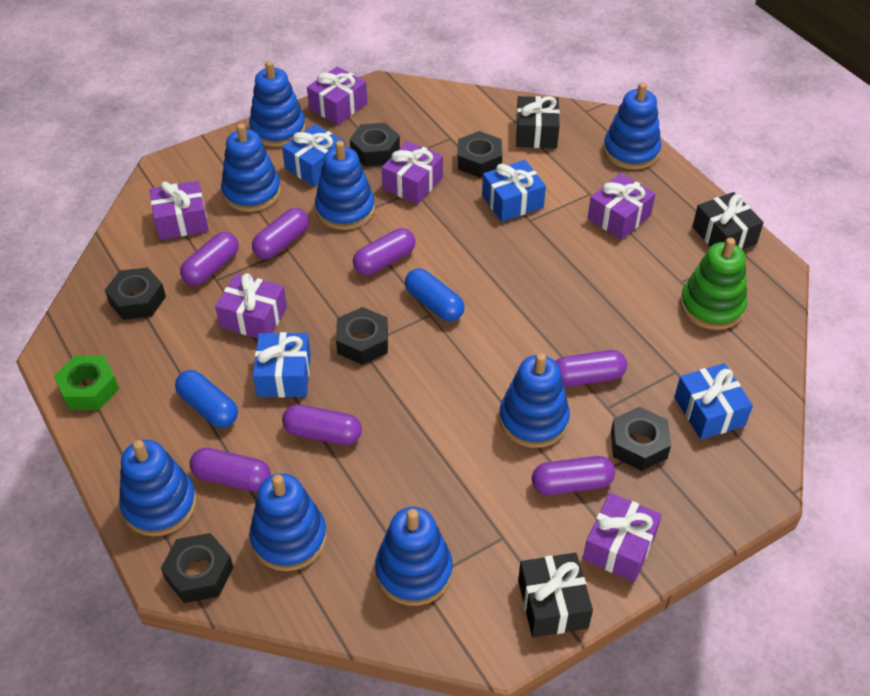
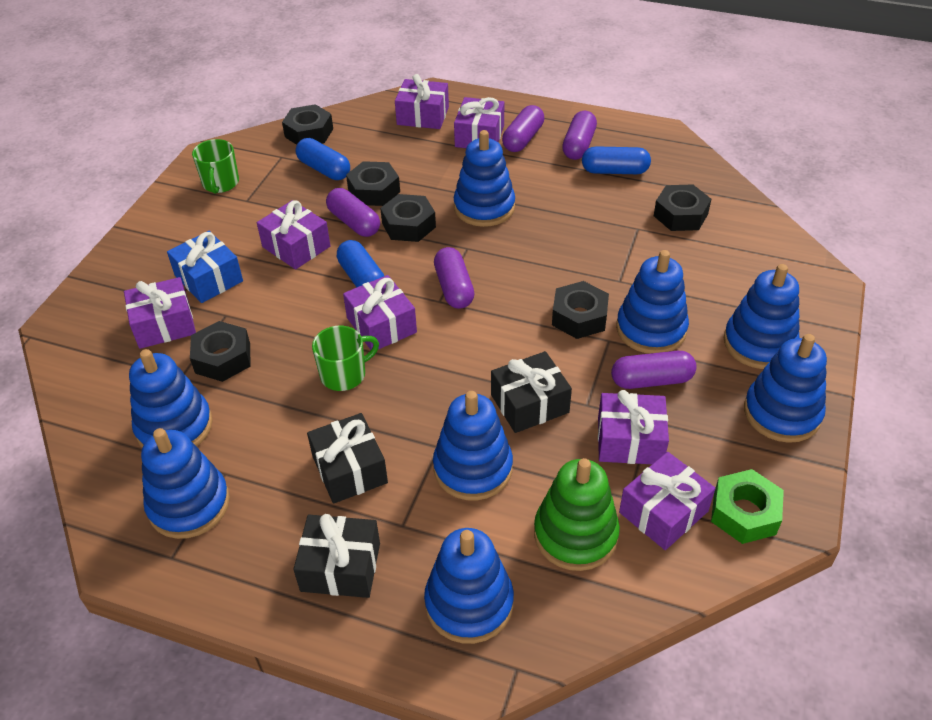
blue capsule: 2 -> 3
blue gift: 4 -> 1
green mug: 0 -> 2
purple capsule: 7 -> 5
purple gift: 6 -> 7

